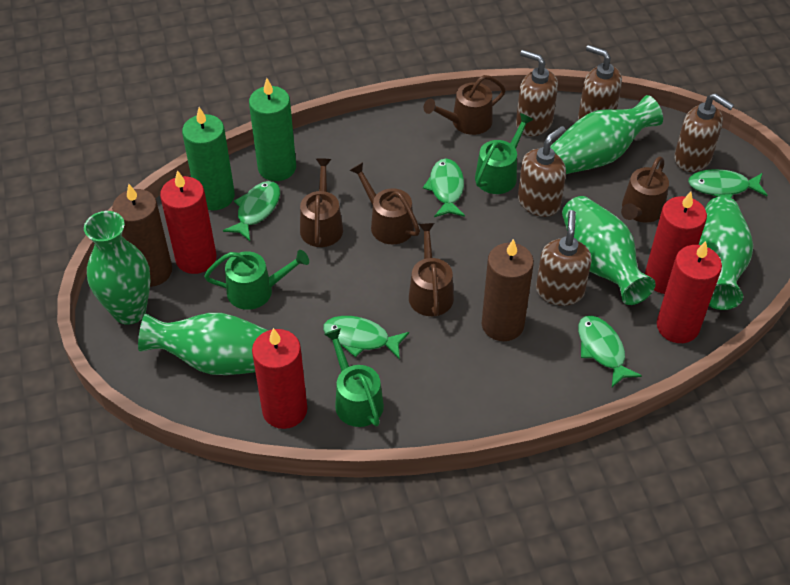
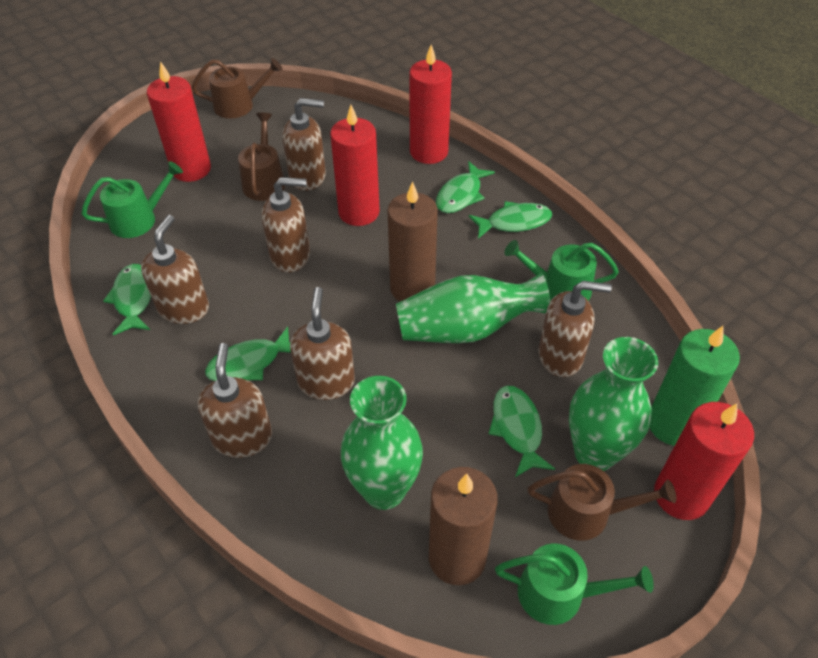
brown soap dispenser: 5 -> 6
brown watering can: 5 -> 3
green candle: 2 -> 1
green vase: 5 -> 3

